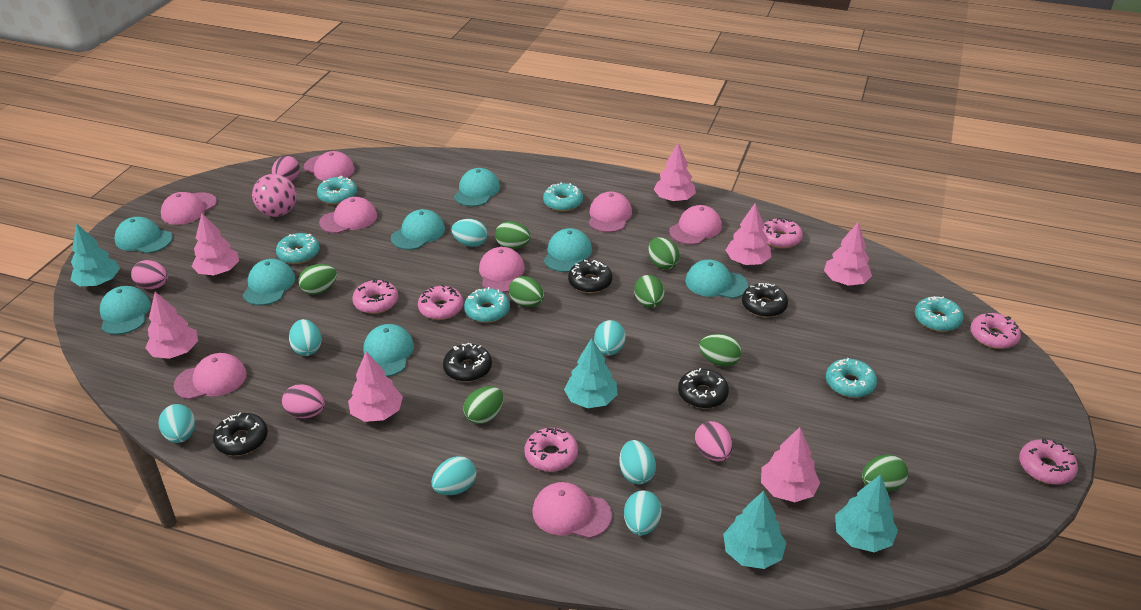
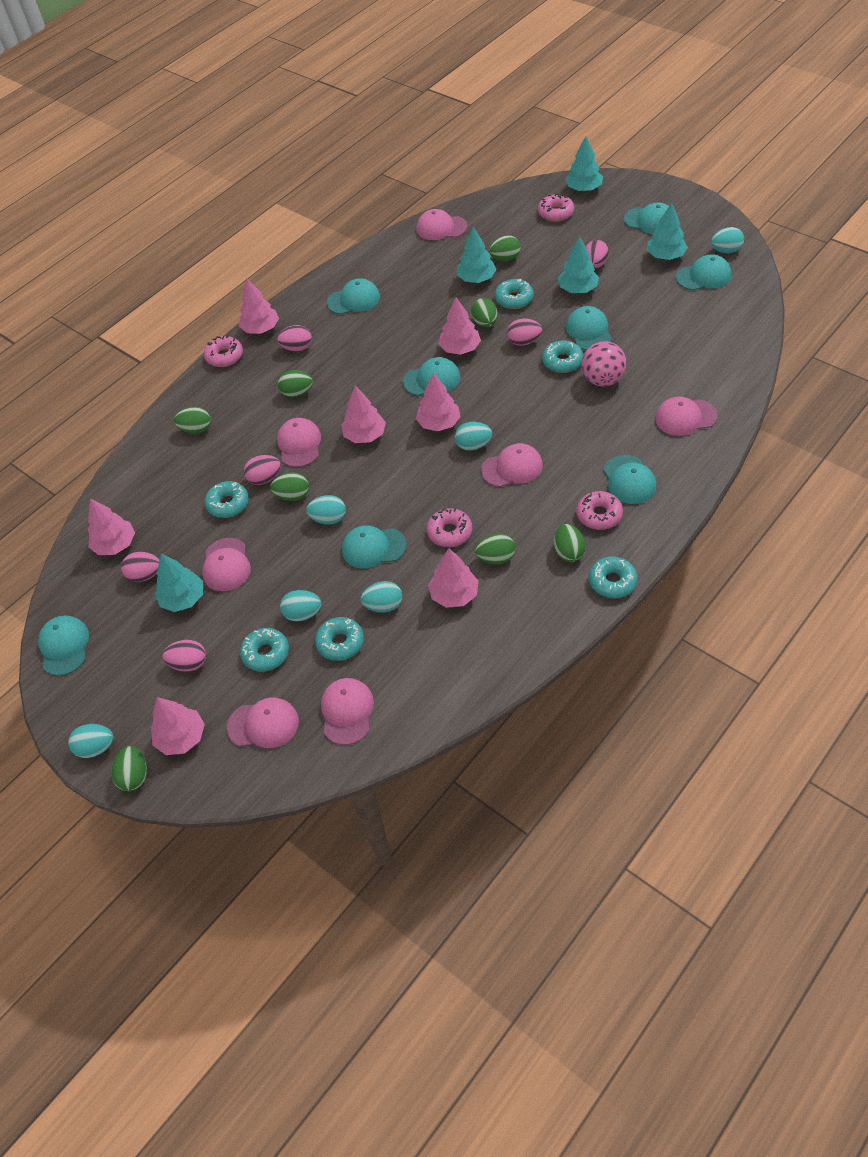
black donut: 5 -> 0
pink cap: 8 -> 7
pink donut: 6 -> 4
pink egg: 4 -> 6
turquoise egg: 7 -> 6
turquoise tree: 4 -> 5

